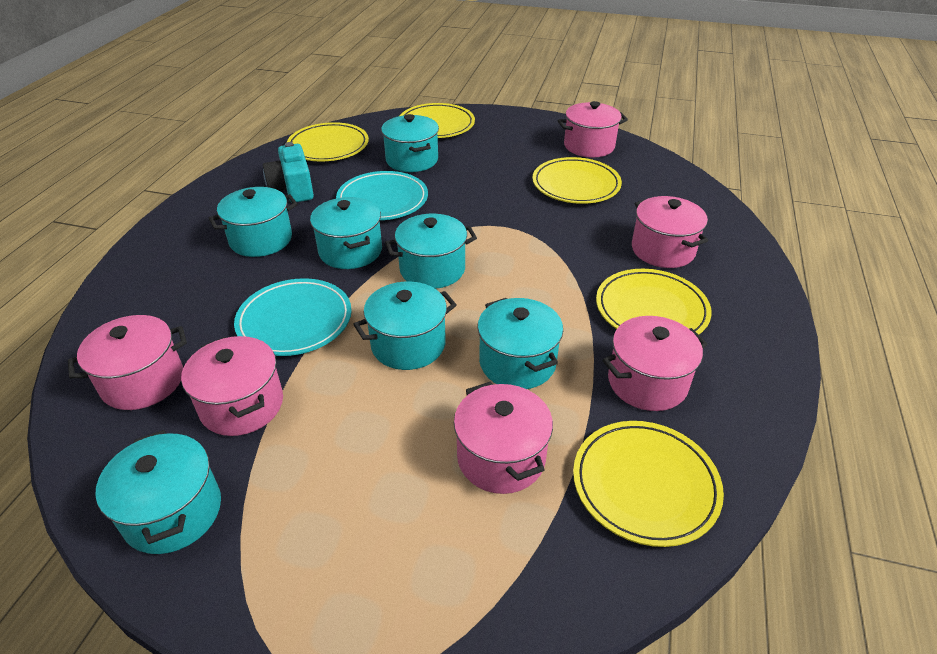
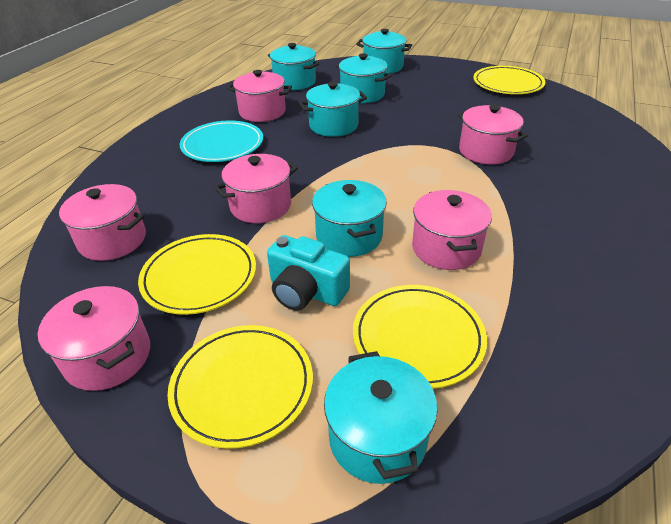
turquoise plate: 2 -> 1
turquoise pot: 7 -> 6
yellow plate: 5 -> 4

